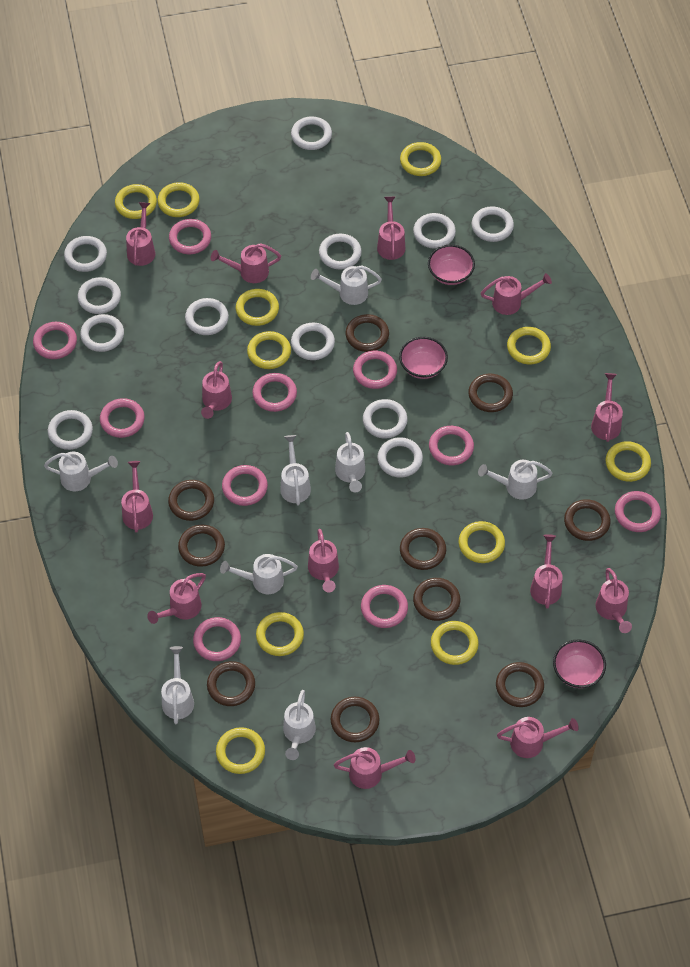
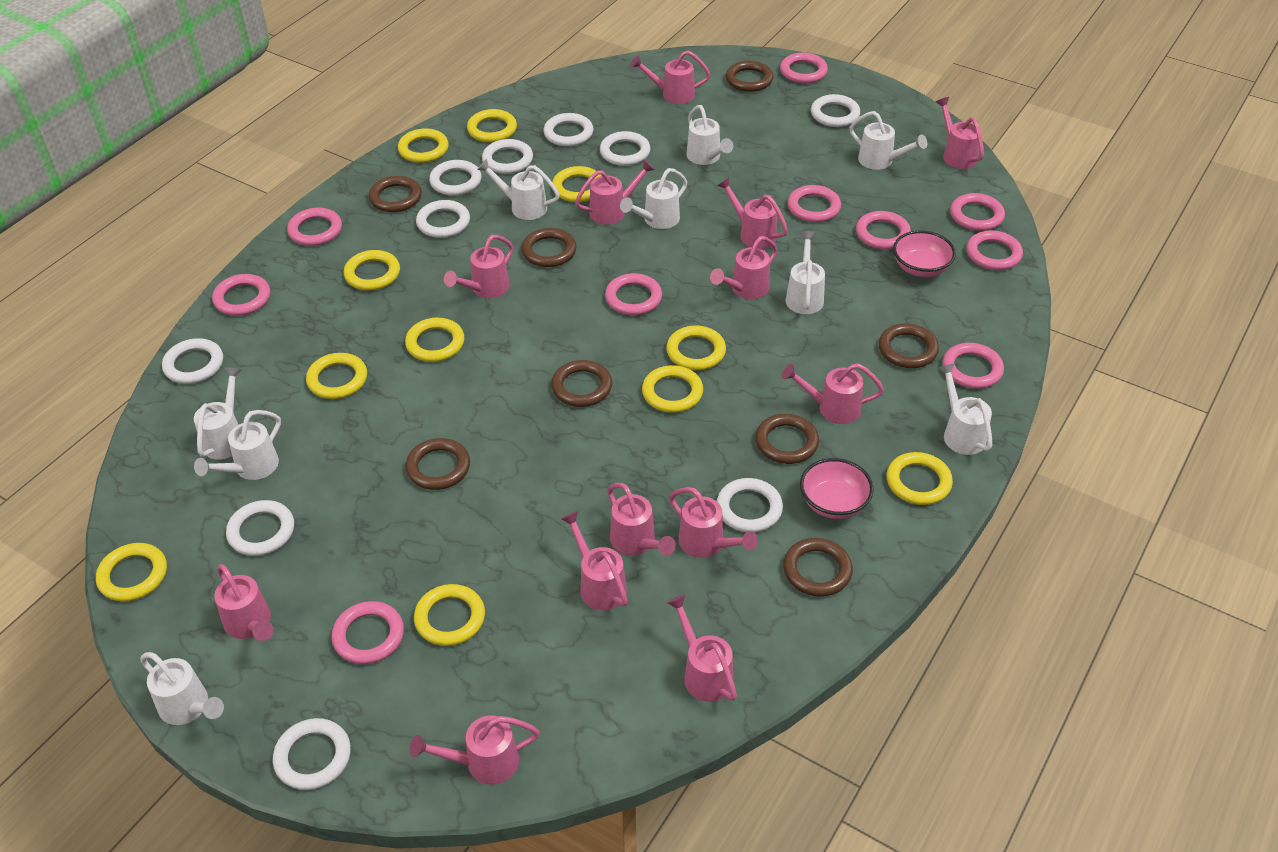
brown ring: 10 -> 8
pink bowl: 3 -> 2
white ring: 12 -> 10
white watering can: 8 -> 9

